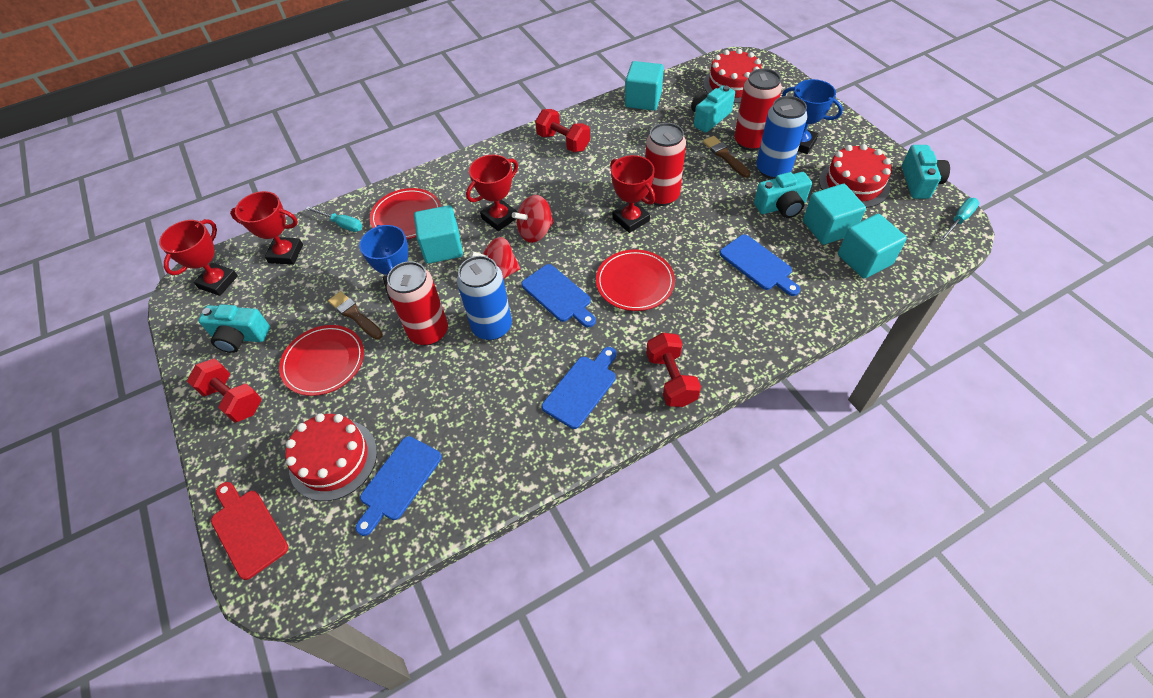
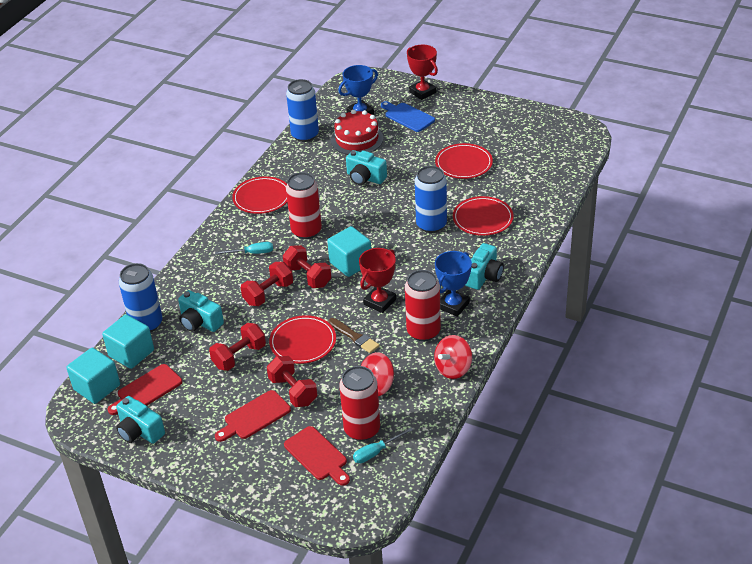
blue can: 2 -> 3
blue cutting board: 4 -> 1
brown brush: 2 -> 1
red cake: 3 -> 1
red cutting board: 1 -> 3
red dumbbell: 3 -> 4
red plate: 3 -> 4
red trophy: 4 -> 2
turquoise cube: 4 -> 3

